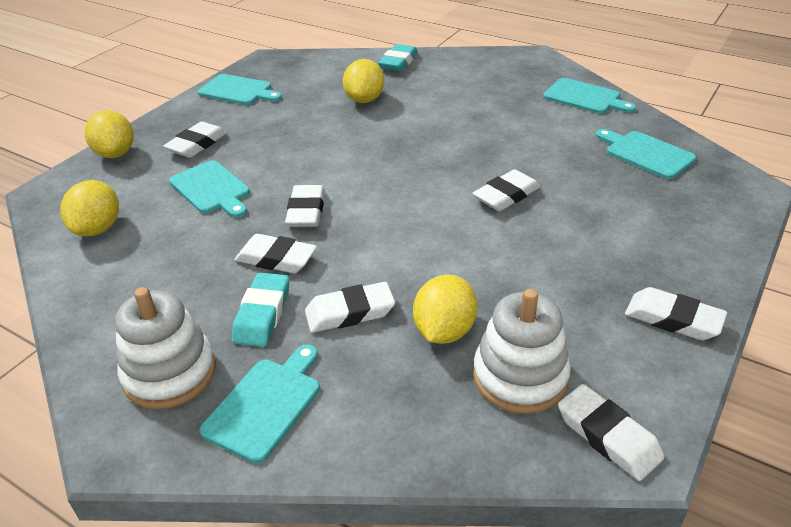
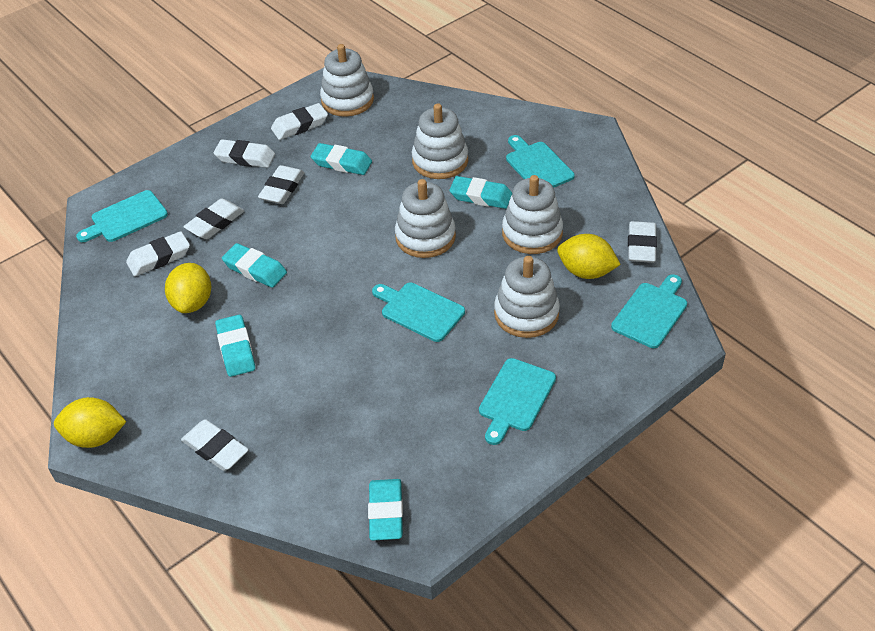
turquoise eraser: 2 -> 5
white stacking toy: 2 -> 5
yellow lemon: 4 -> 3

